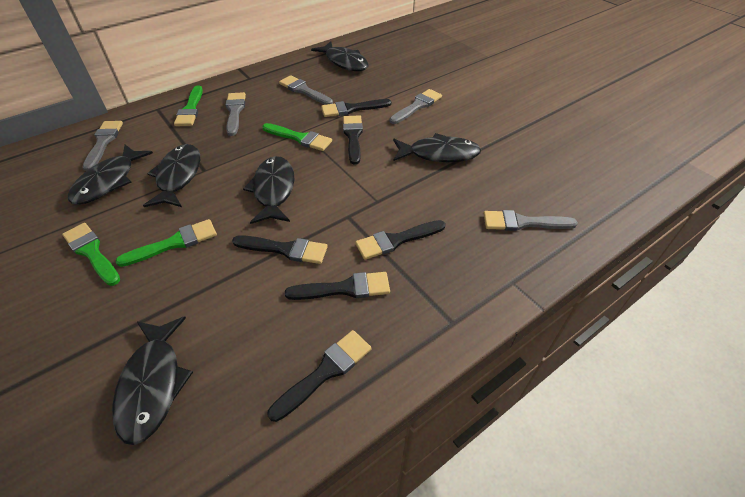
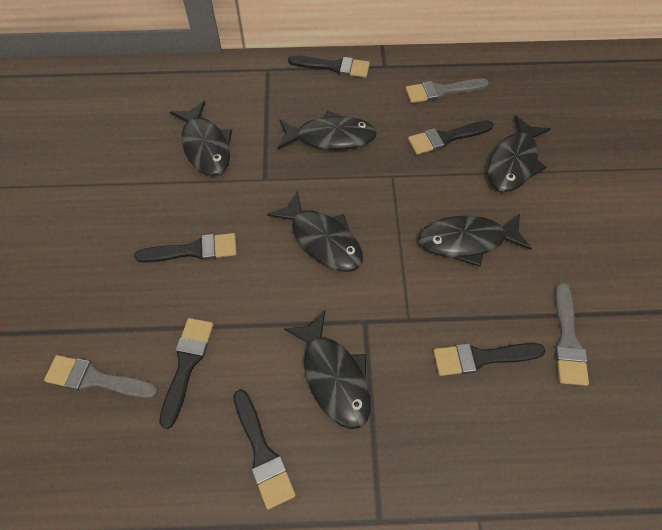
green brush: 4 -> 0
grey brush: 5 -> 3

